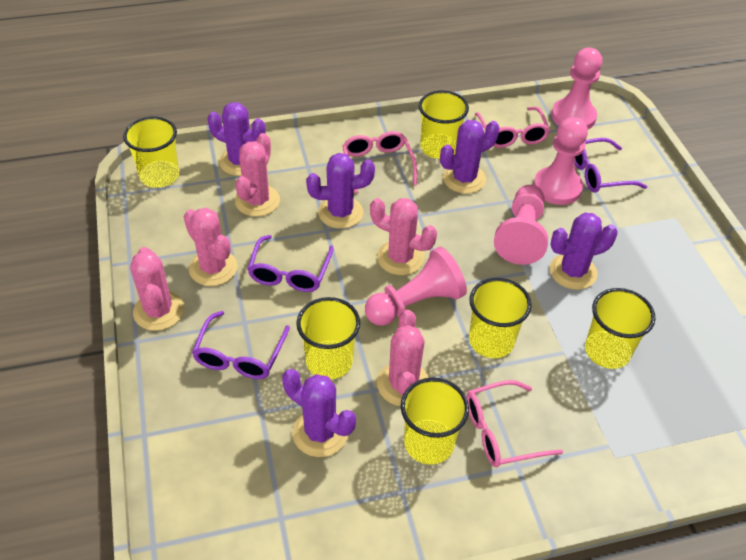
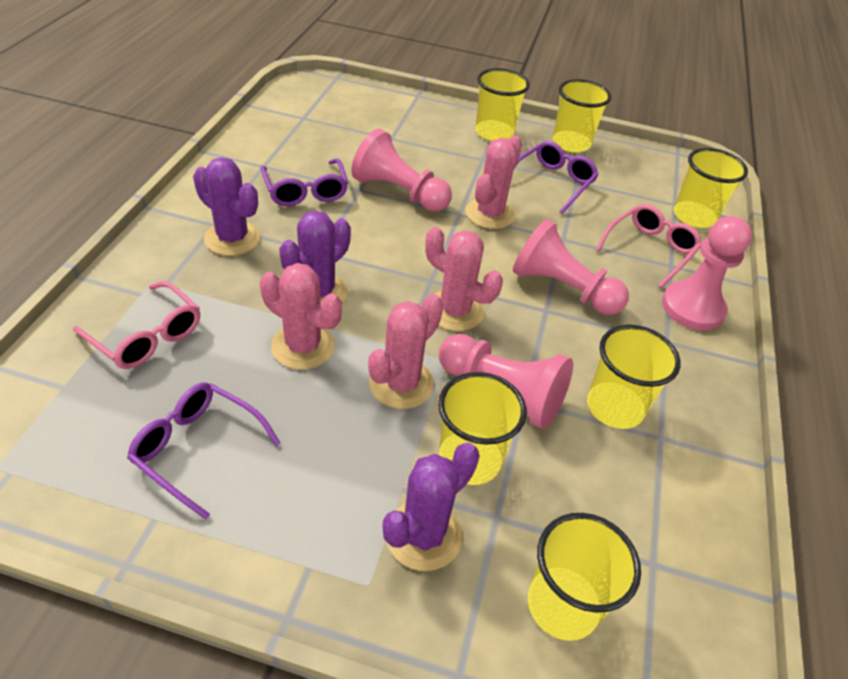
pink cactus: 5 -> 4
pink glasses: 3 -> 2
purple cactus: 5 -> 3

